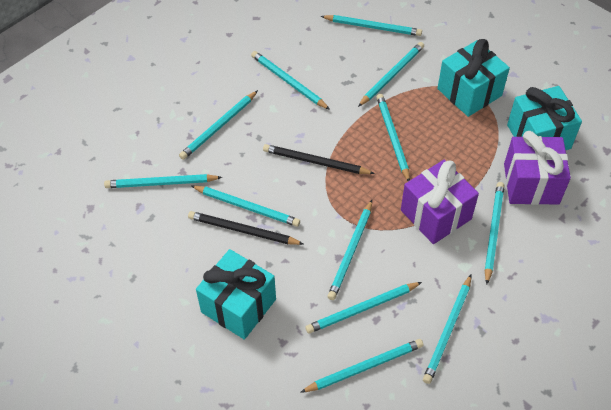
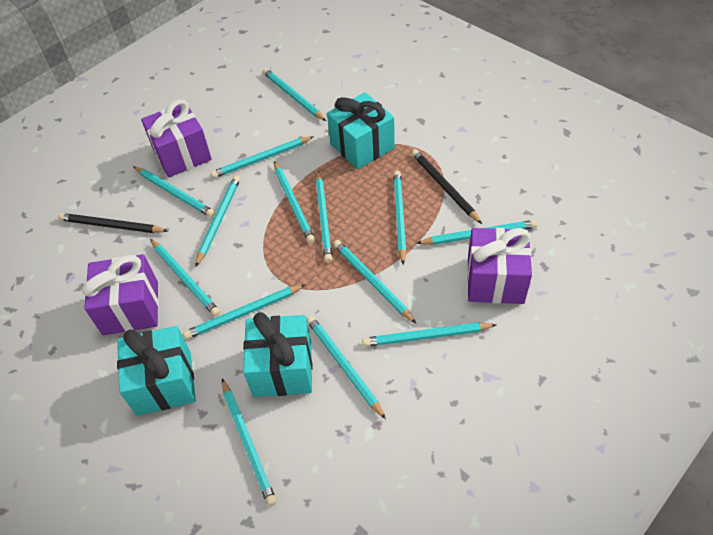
purple gift: 2 -> 3
turquoise pencil: 12 -> 14

